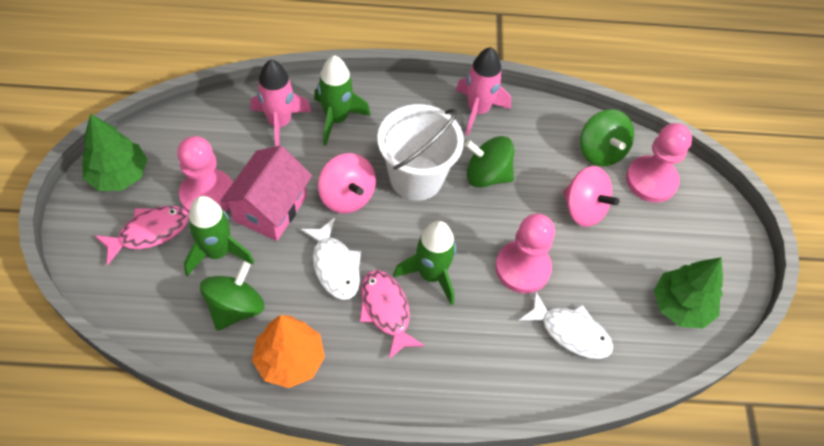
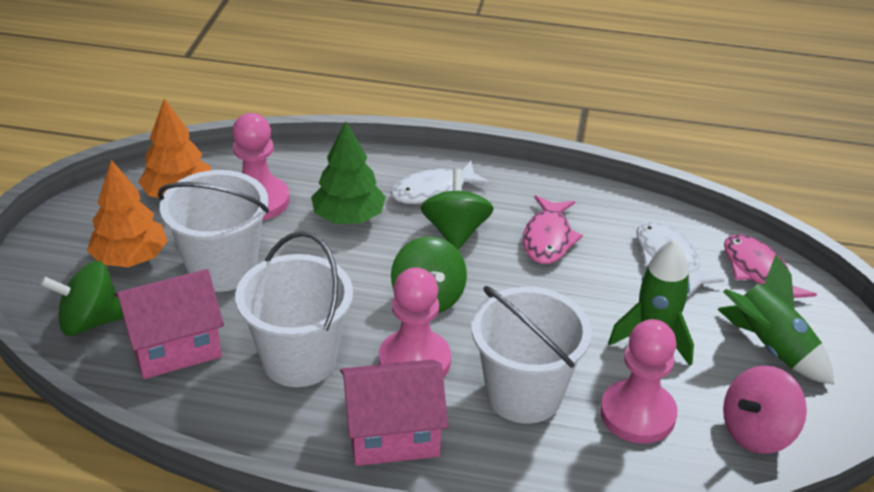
green rocket: 3 -> 2
green tree: 2 -> 1
orange tree: 1 -> 2
pink house: 1 -> 2
pink rocket: 2 -> 0
pink spinning top: 2 -> 1
white bucket: 1 -> 3

